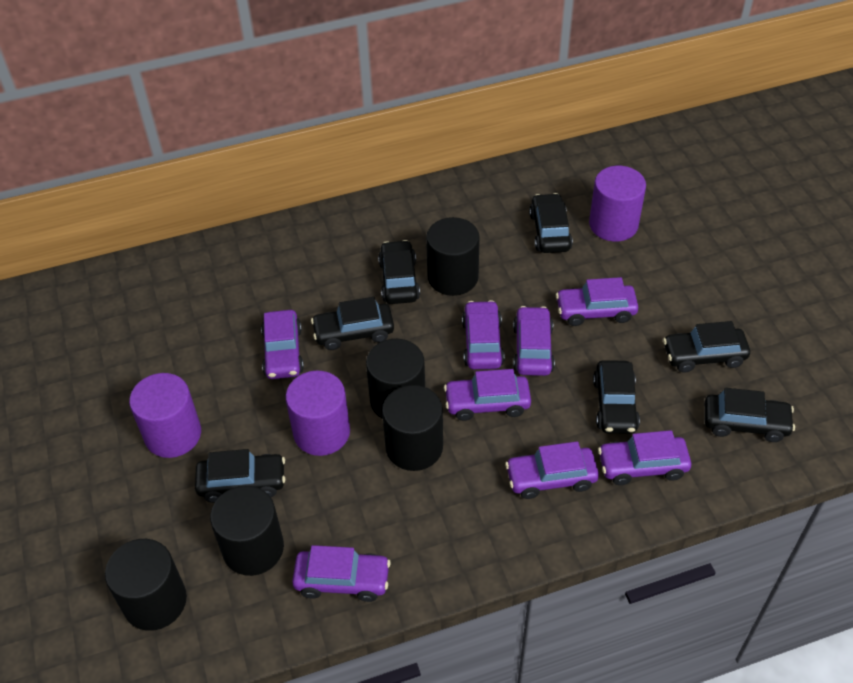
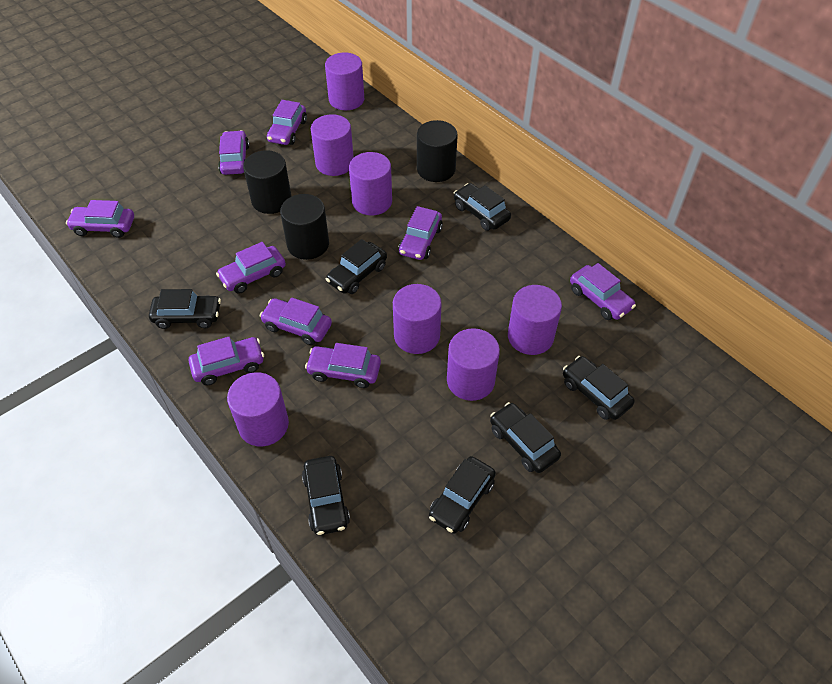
black cylinder: 5 -> 3
purple car: 8 -> 9
purple cylinder: 3 -> 7

